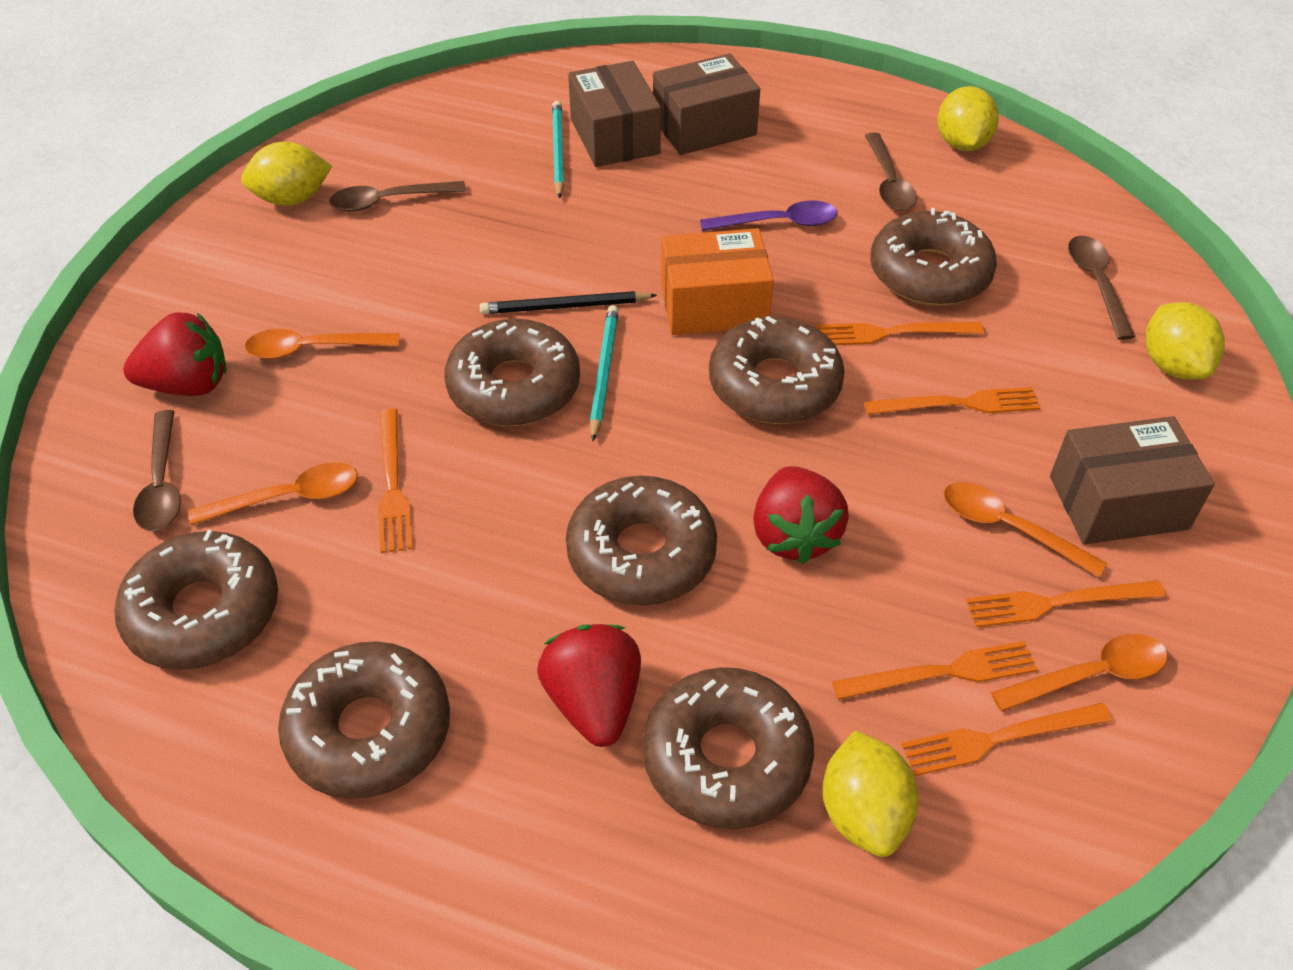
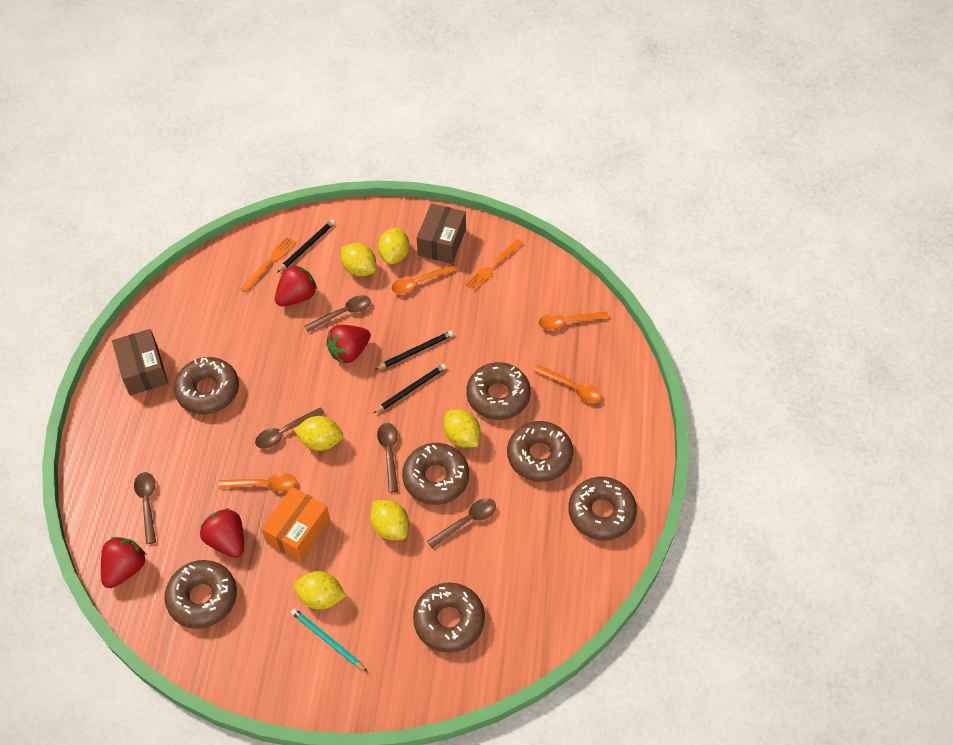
black pencil: 1 -> 3
brown box: 3 -> 2
brown spoon: 4 -> 5
orange fork: 6 -> 2
purple spoon: 1 -> 0
red strawberry: 3 -> 4
turquoise pencil: 2 -> 1
yellow lemon: 4 -> 6

